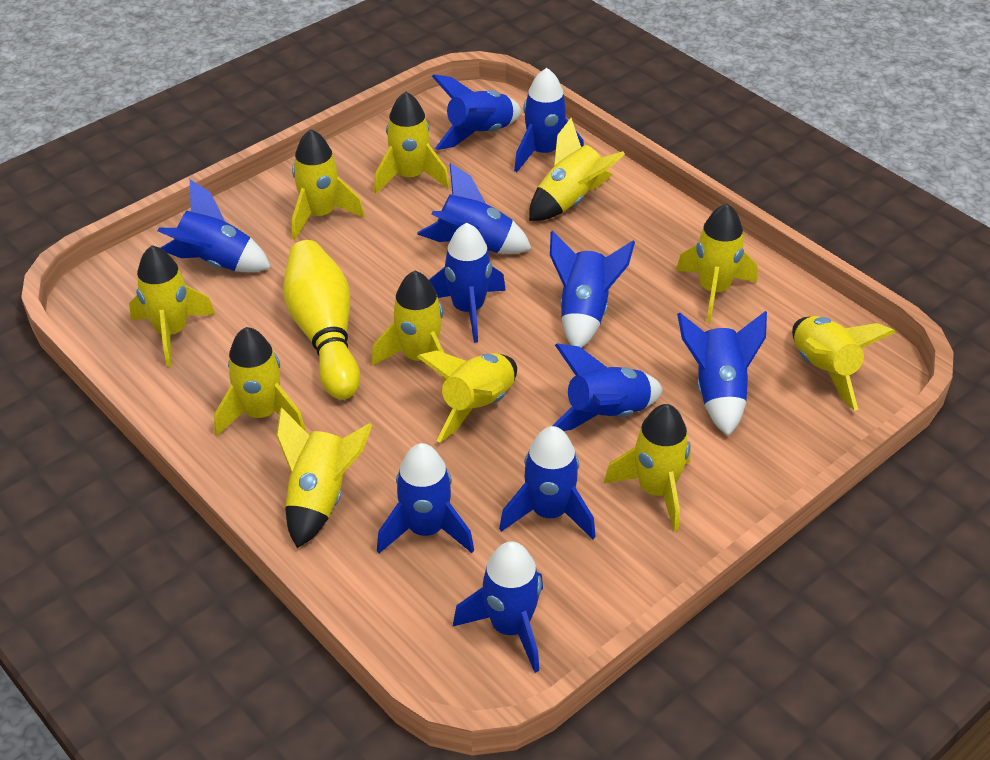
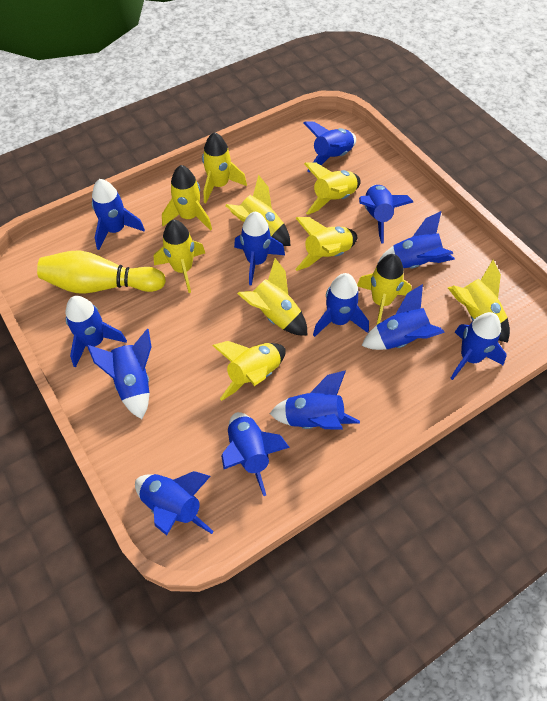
blue rocket: 11 -> 13
yellow rocket: 11 -> 10

